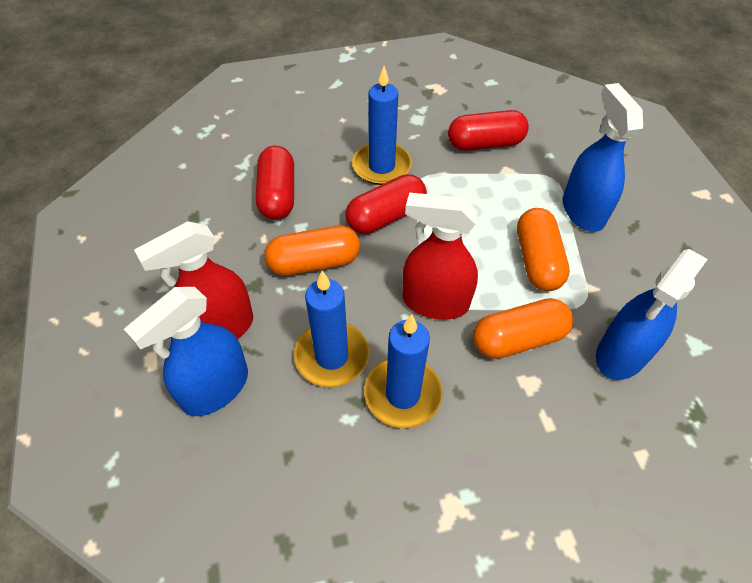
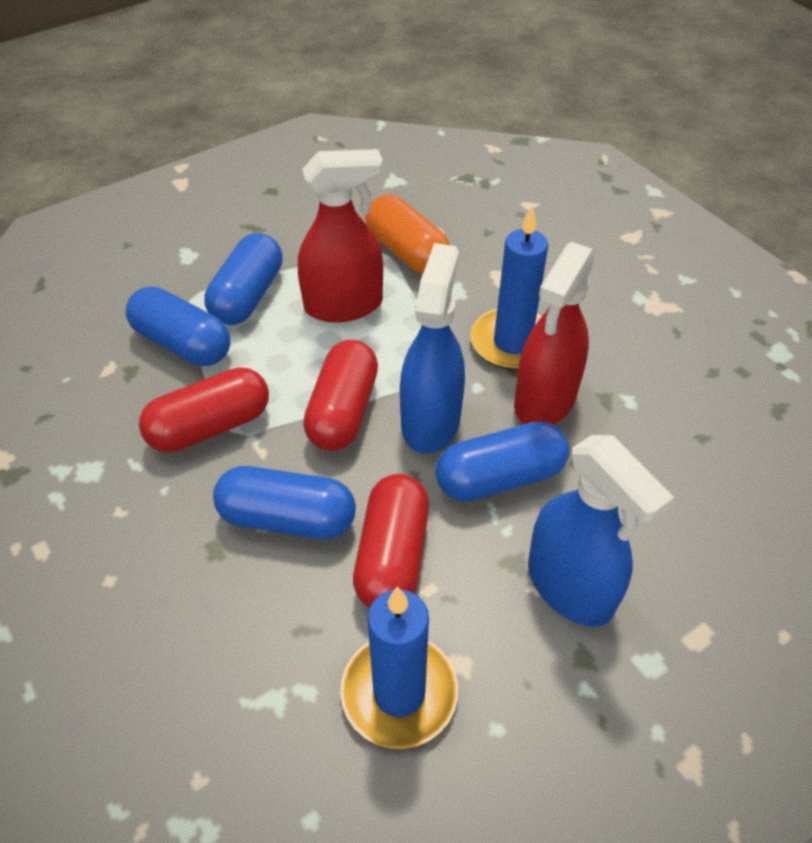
blue candle: 3 -> 2
blue capsule: 0 -> 4
blue spray bottle: 3 -> 2
orange capsule: 3 -> 1

